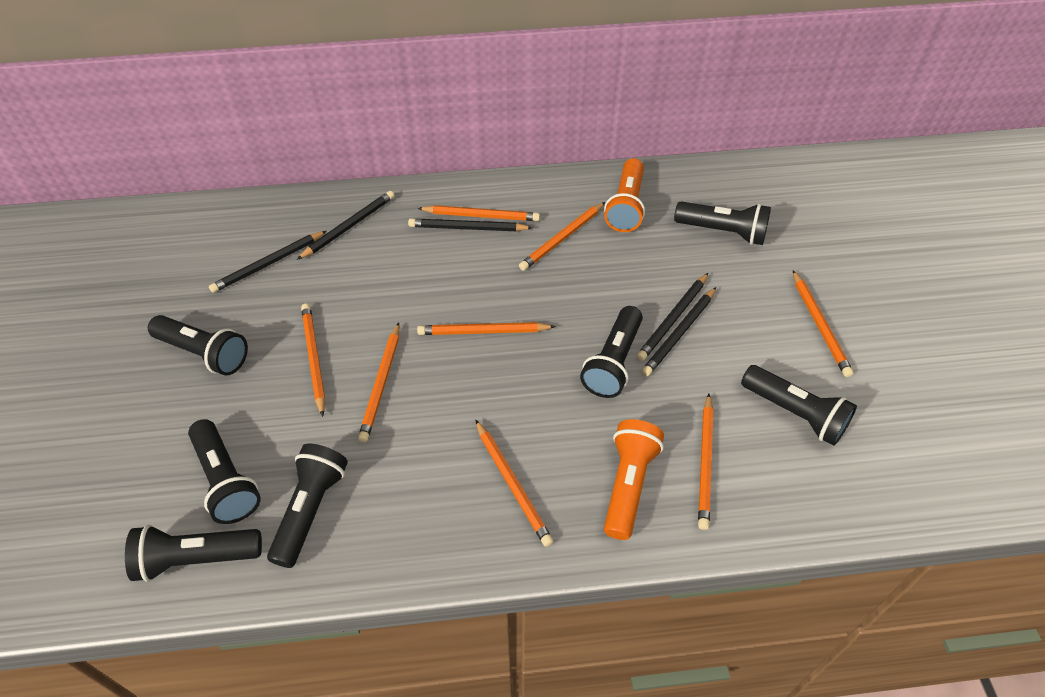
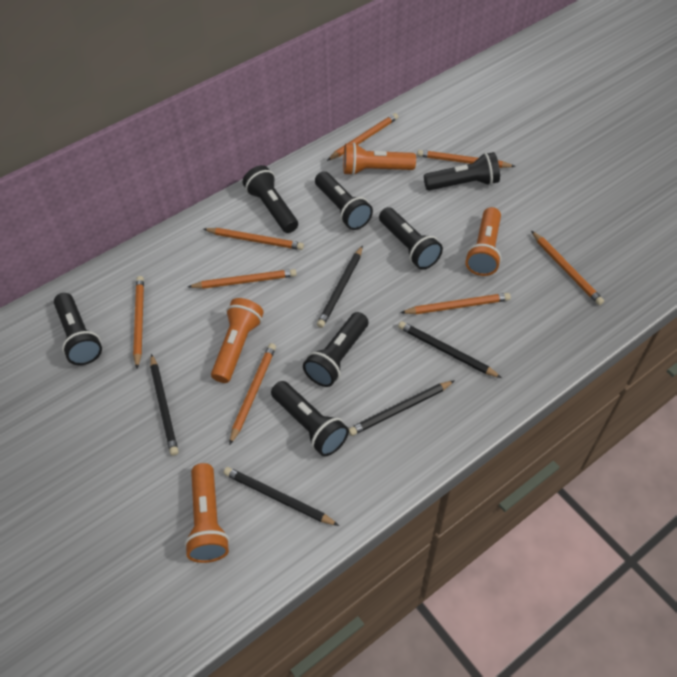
orange flashlight: 2 -> 4

